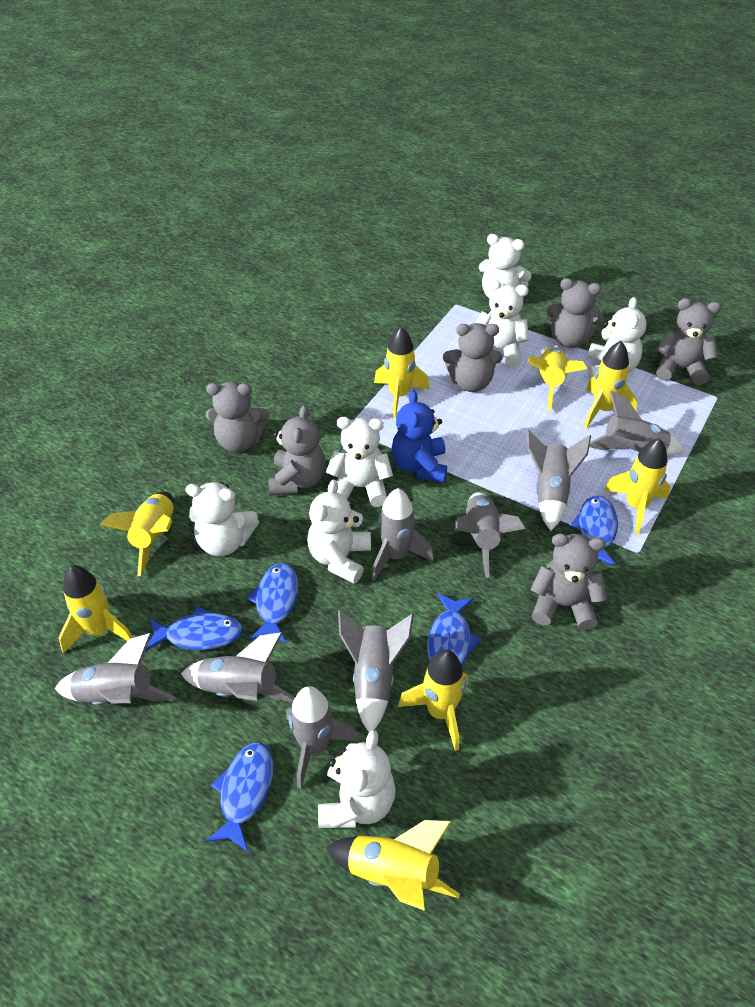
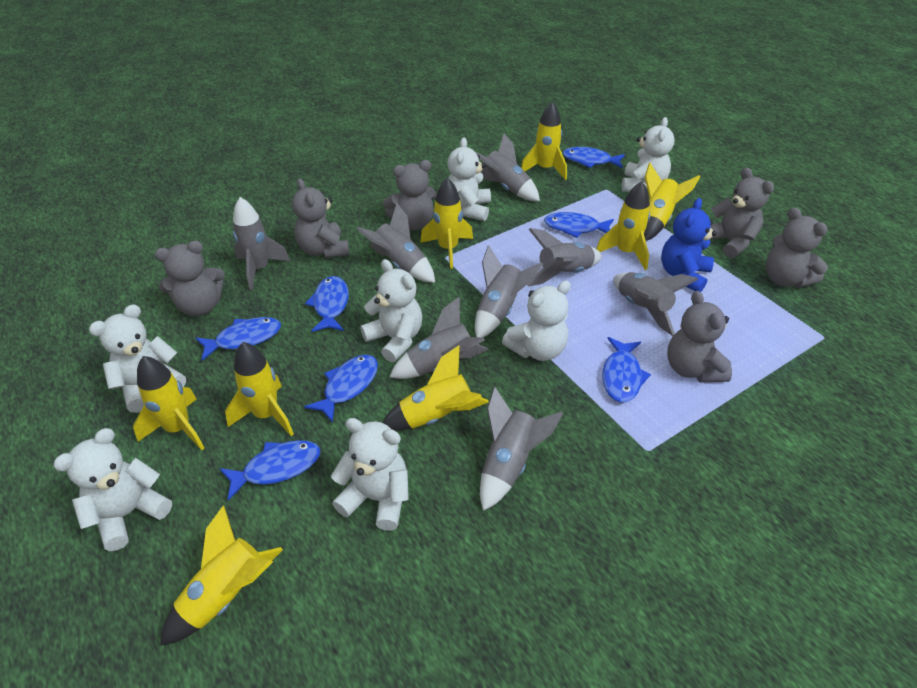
blue fish: 5 -> 7

